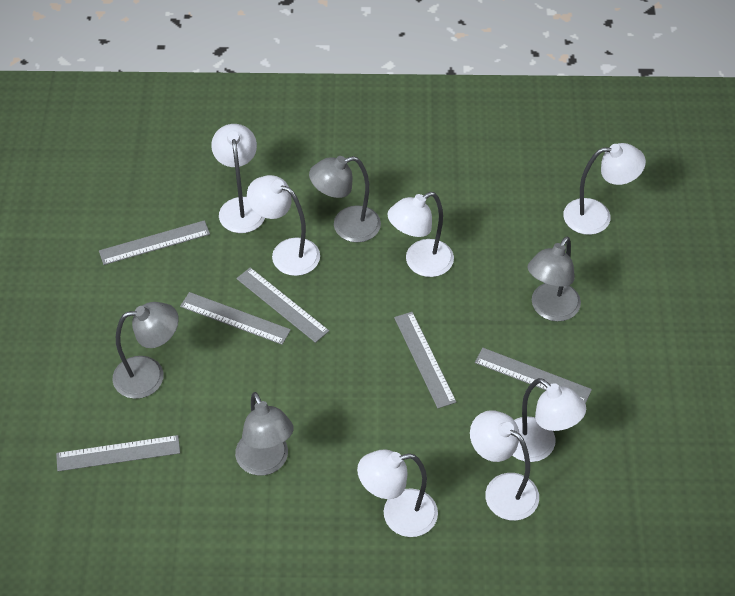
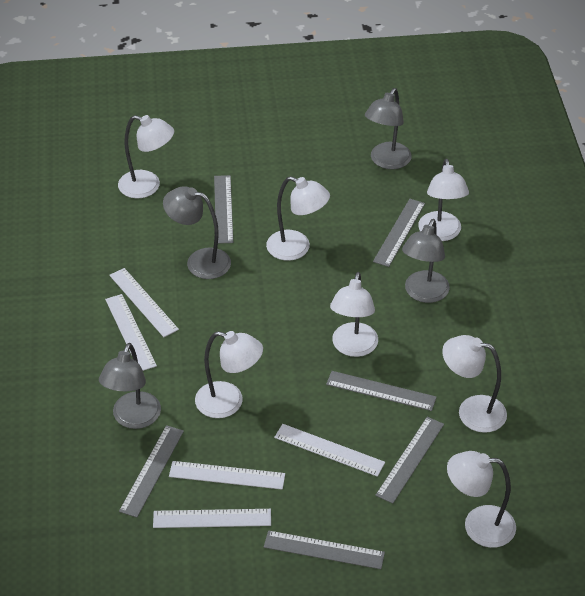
white ruler: 0 -> 5

